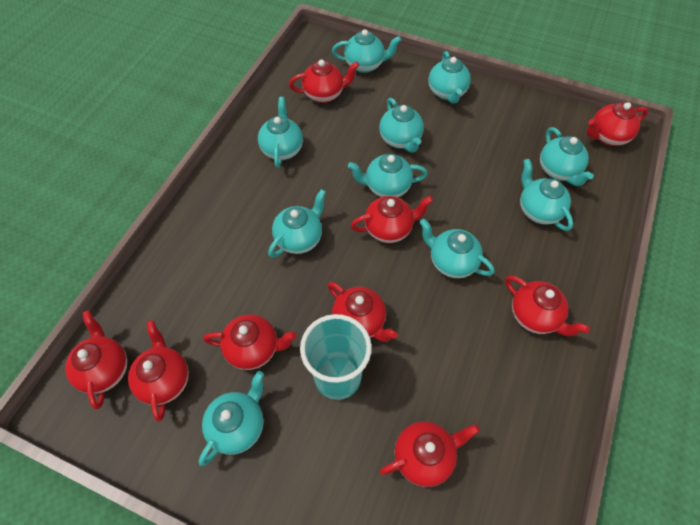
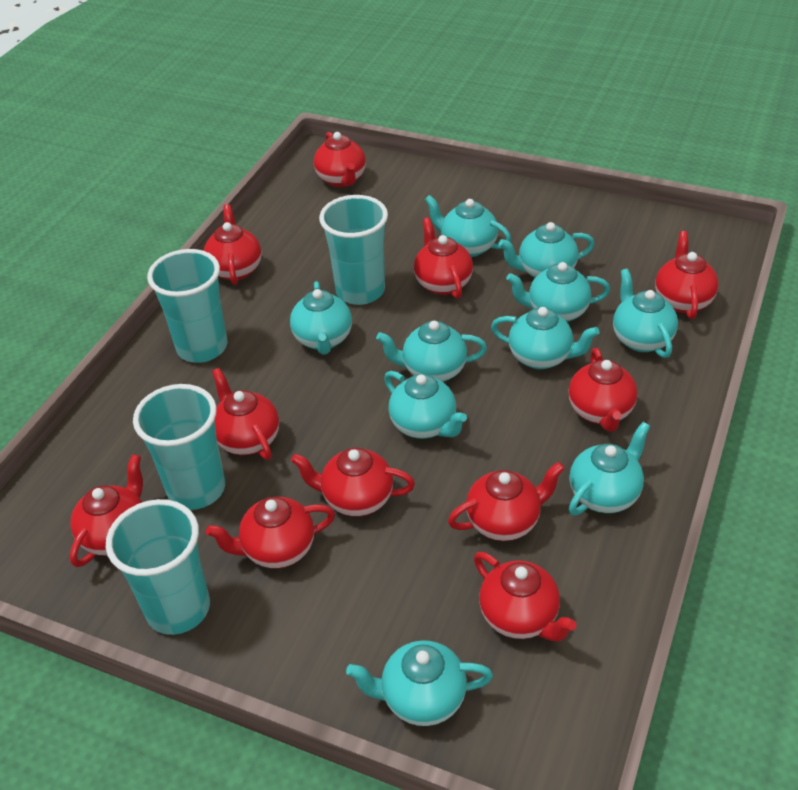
red teapot: 9 -> 11
turquoise cup: 1 -> 4

